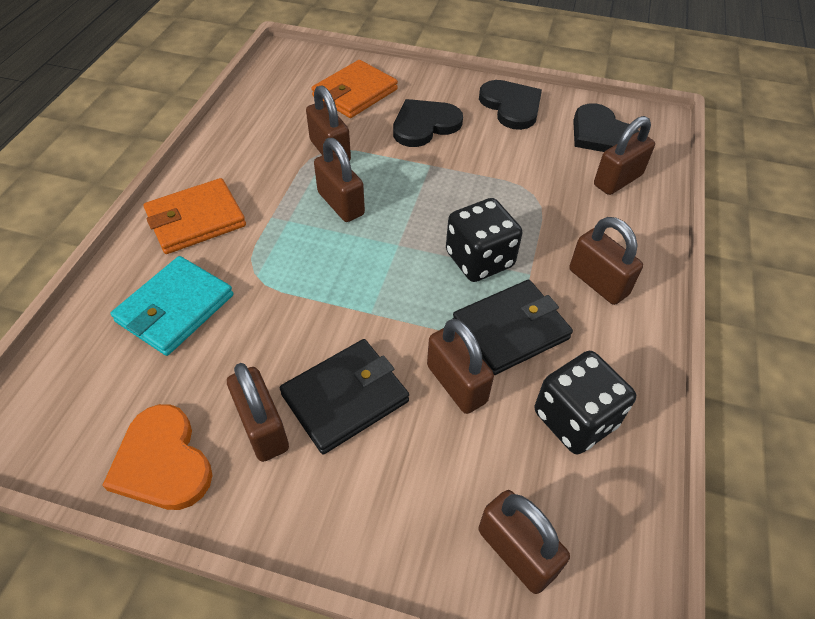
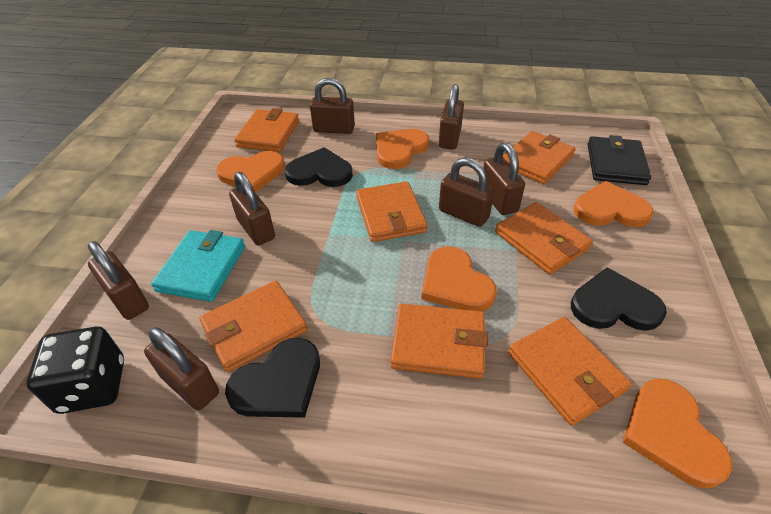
black dice: 2 -> 1
black wallet: 2 -> 1
orange heart: 1 -> 5
orange wallet: 2 -> 7

